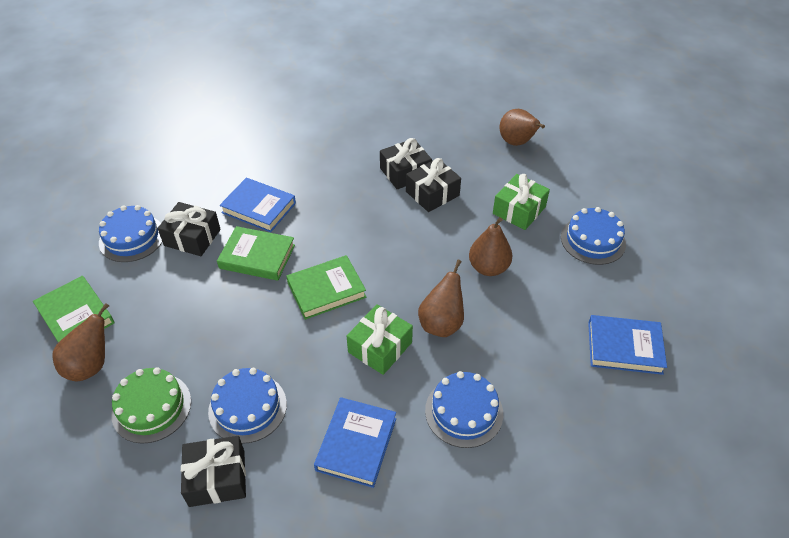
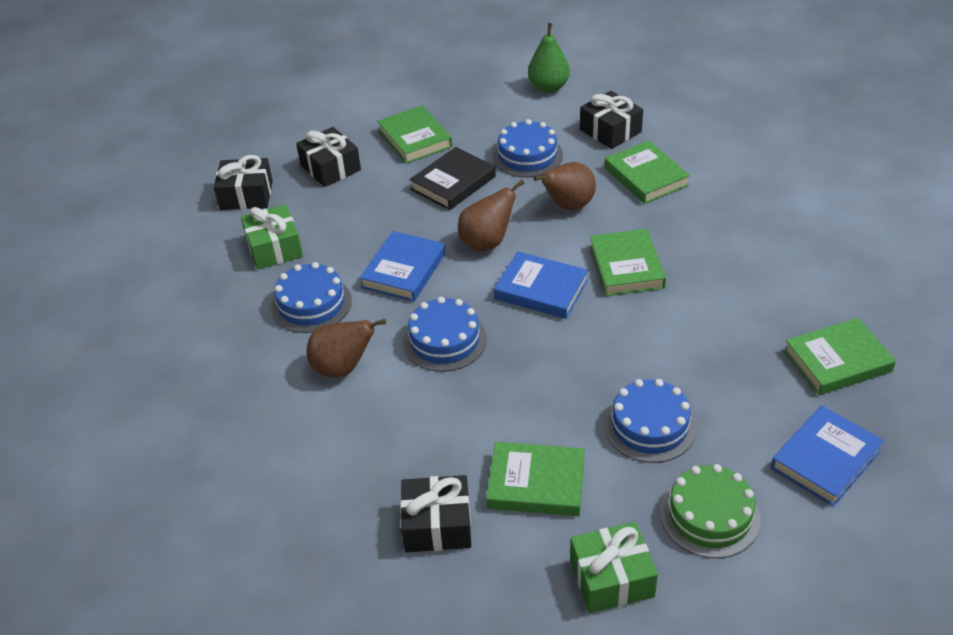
black book: 0 -> 1
brown pear: 4 -> 3
green book: 3 -> 5
green pear: 0 -> 1

